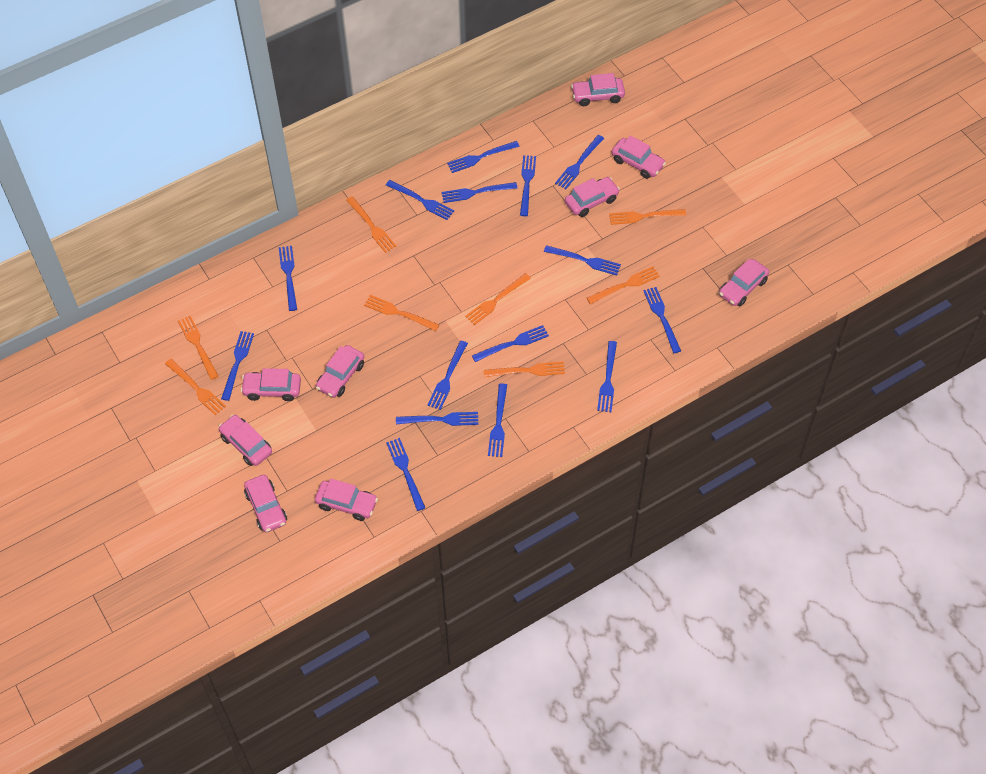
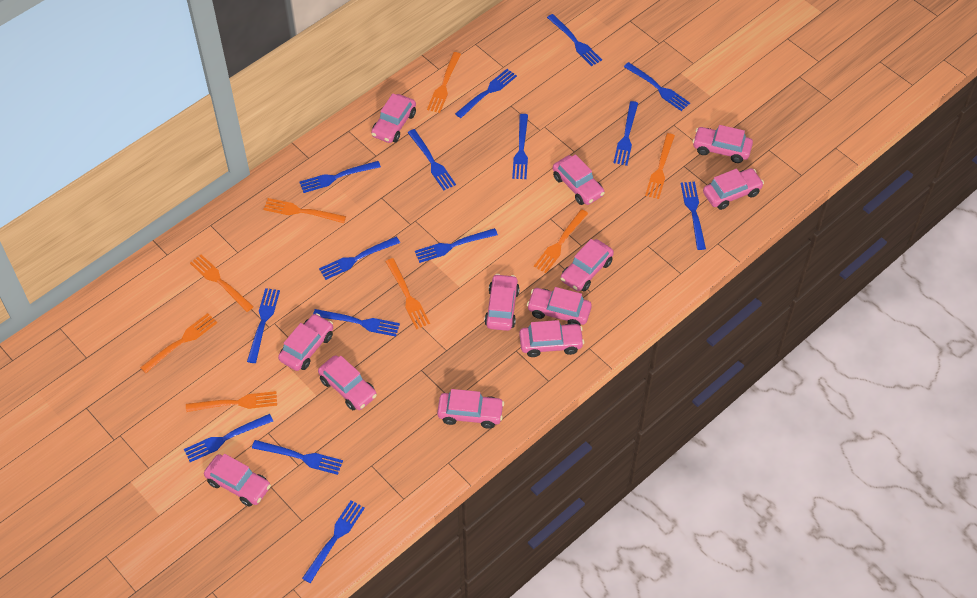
pink car: 9 -> 12

